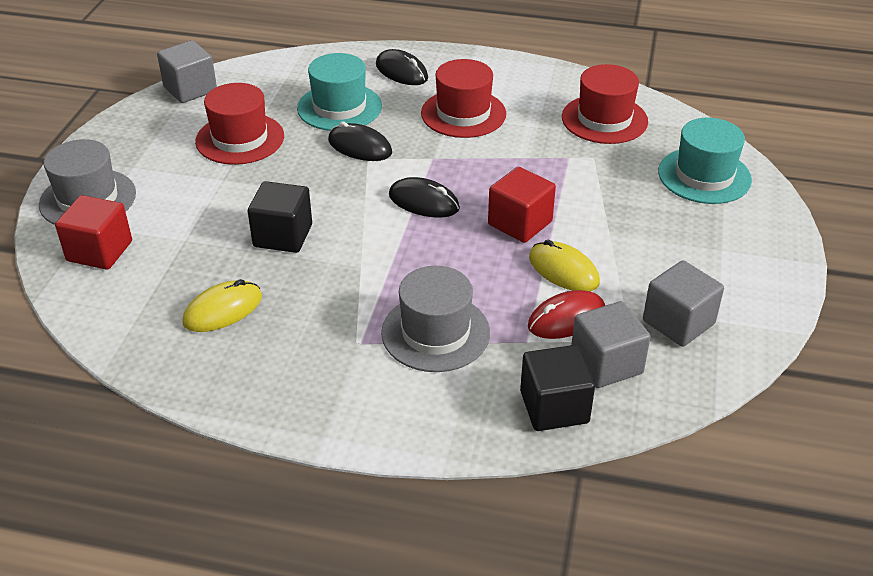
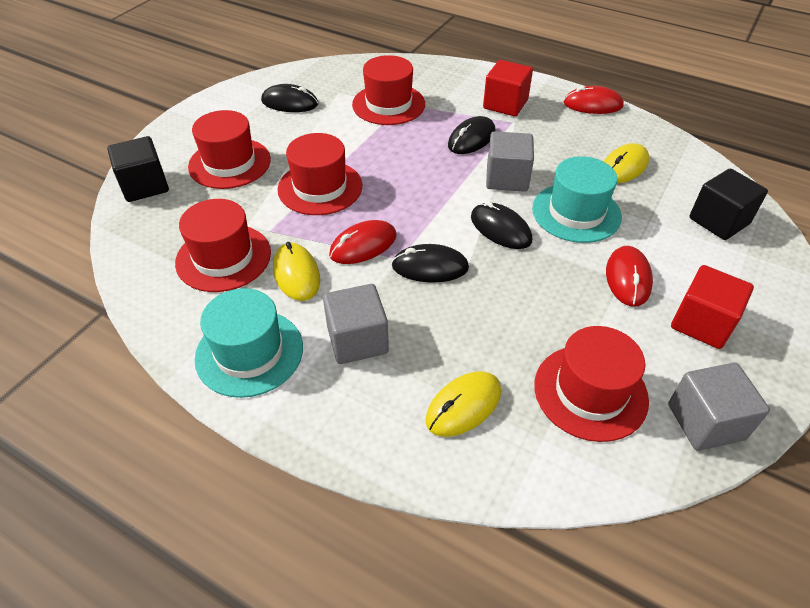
black mouse: 3 -> 4
grey hat: 2 -> 0
red hat: 3 -> 5
red mouse: 1 -> 3
yellow mouse: 2 -> 3

